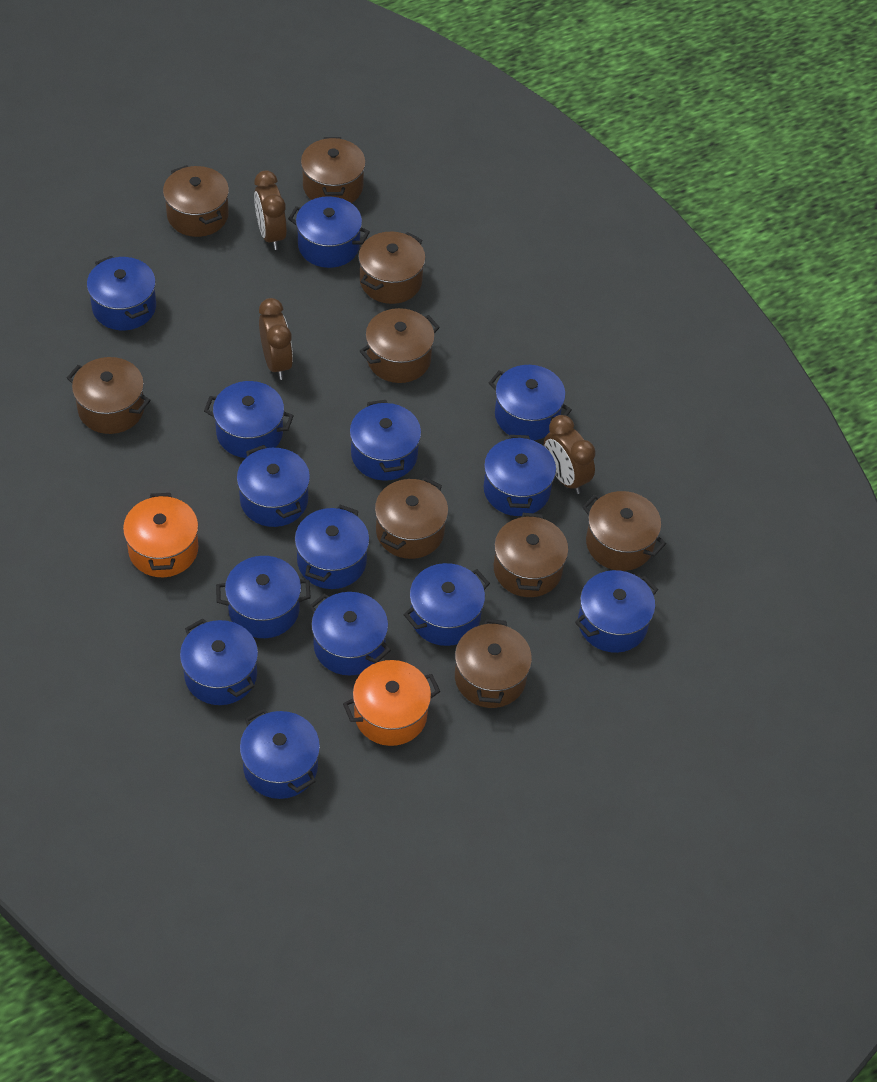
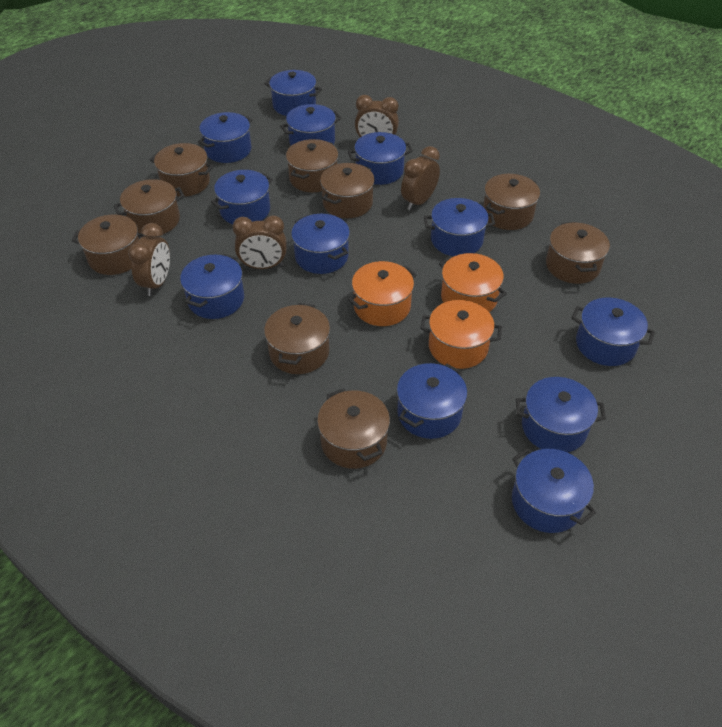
blue pot: 14 -> 12
brown clock: 3 -> 4
orange pot: 2 -> 3

